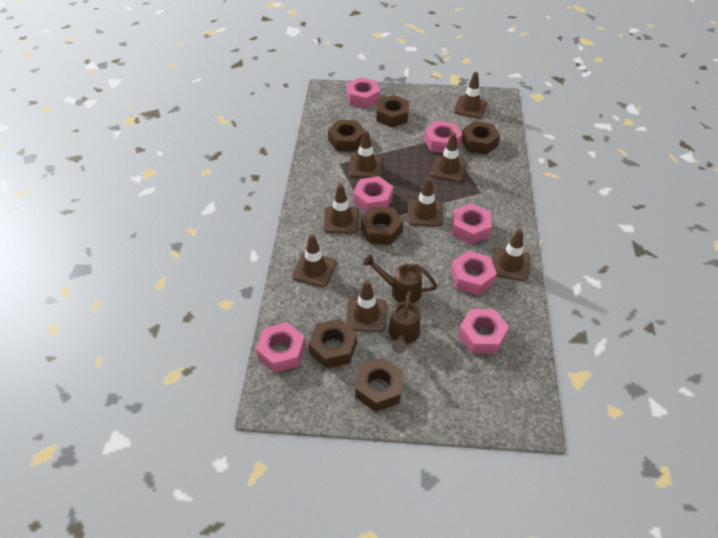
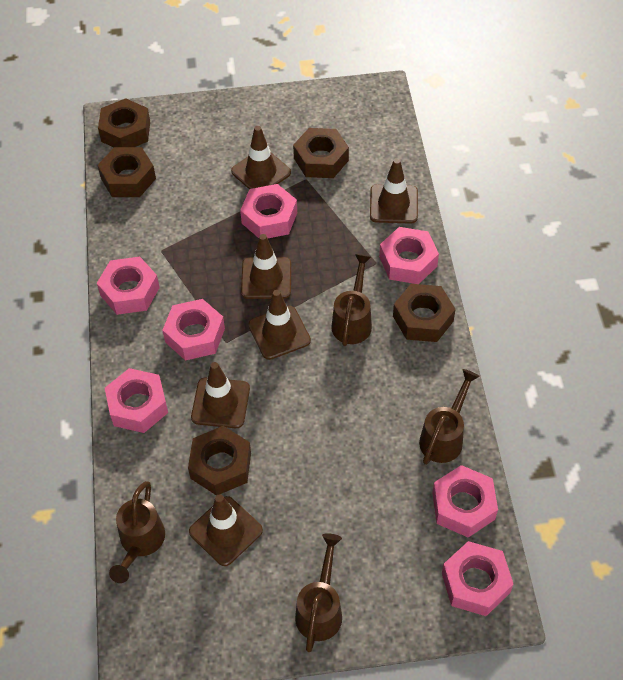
brown nut: 6 -> 5
brown traffic cone: 8 -> 6
brown watering can: 2 -> 4

